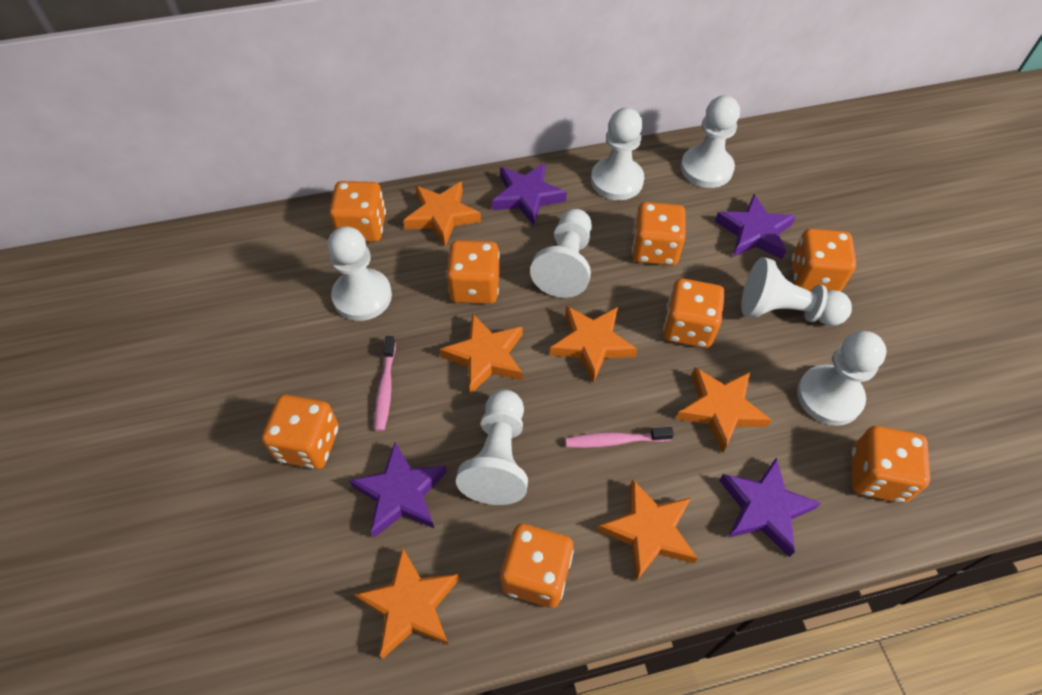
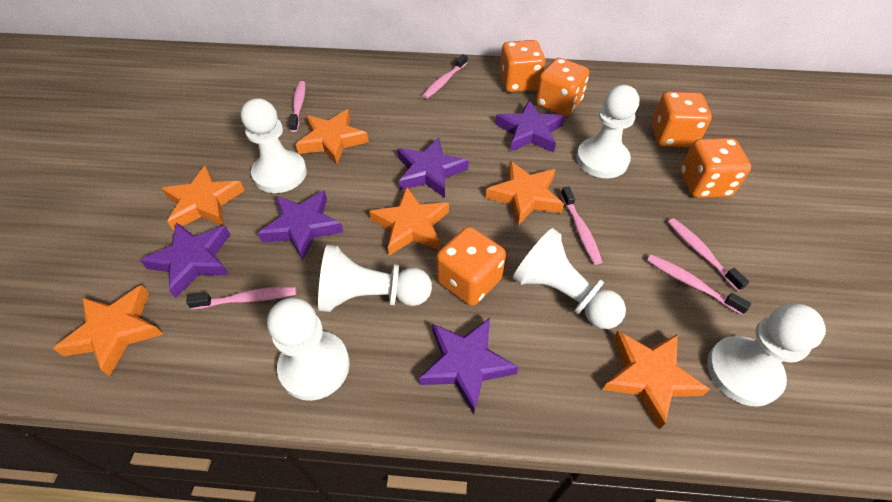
orange dice: 8 -> 5
pink toothbrush: 2 -> 6
purple star: 4 -> 5
white pawn: 7 -> 6

